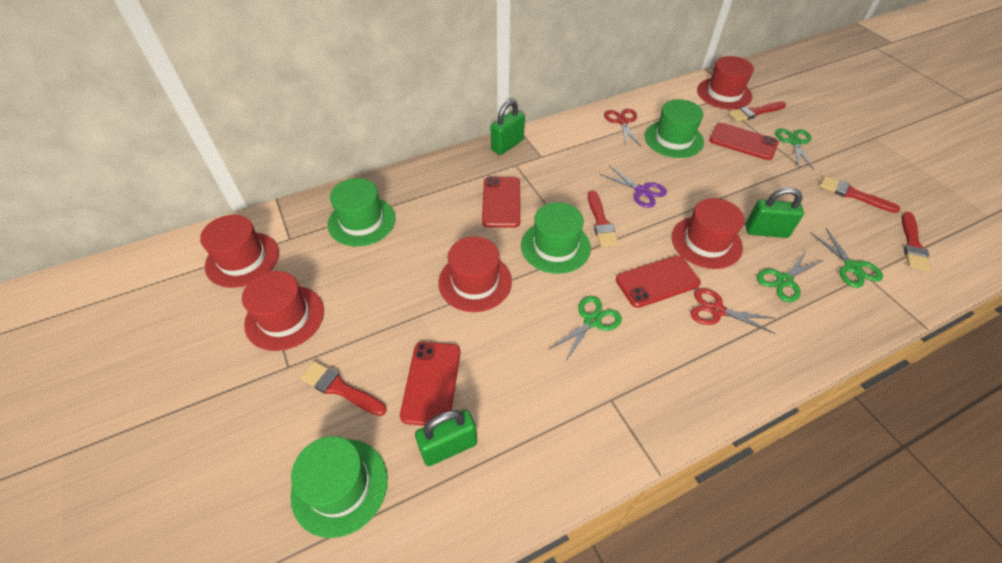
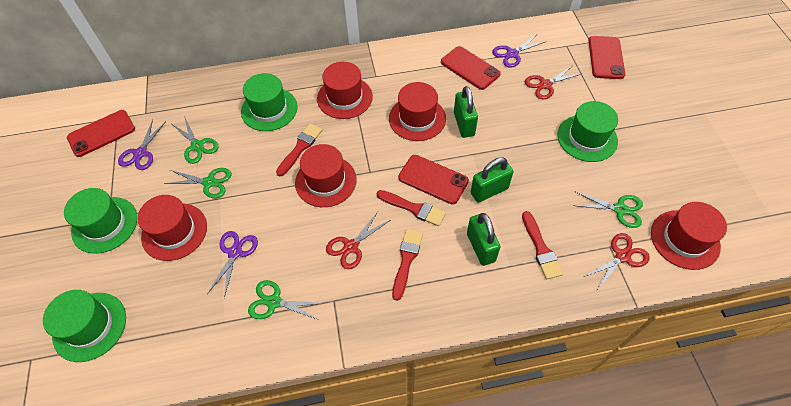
purple scissors: 1 -> 3
red brush: 5 -> 4
red scissors: 2 -> 3

